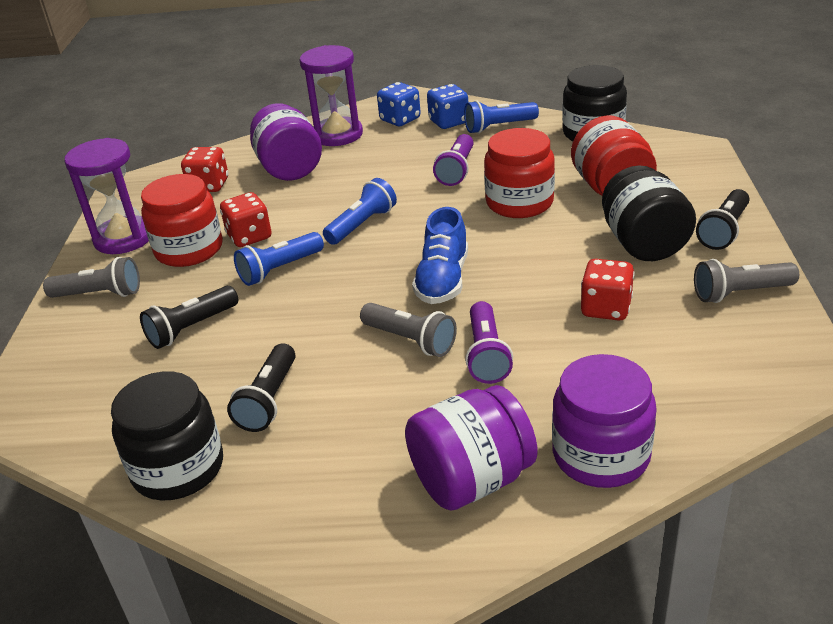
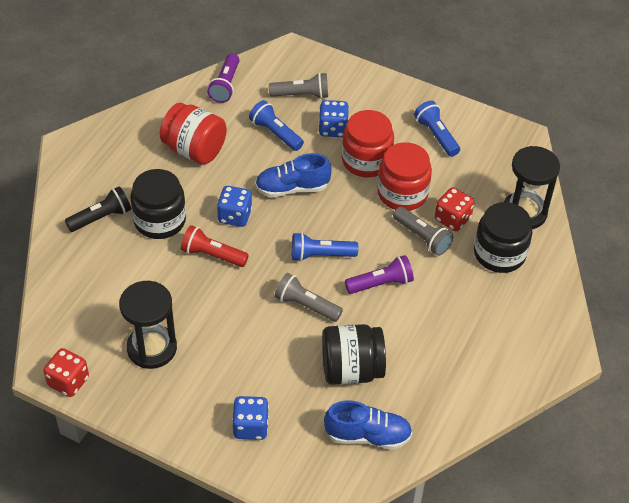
black flashlight: 3 -> 1
black hourglass: 0 -> 2
blue dice: 2 -> 3
blue shoe: 1 -> 2
purple hourglass: 2 -> 0
purple jar: 3 -> 0
red dice: 3 -> 2
red flashlight: 0 -> 1

